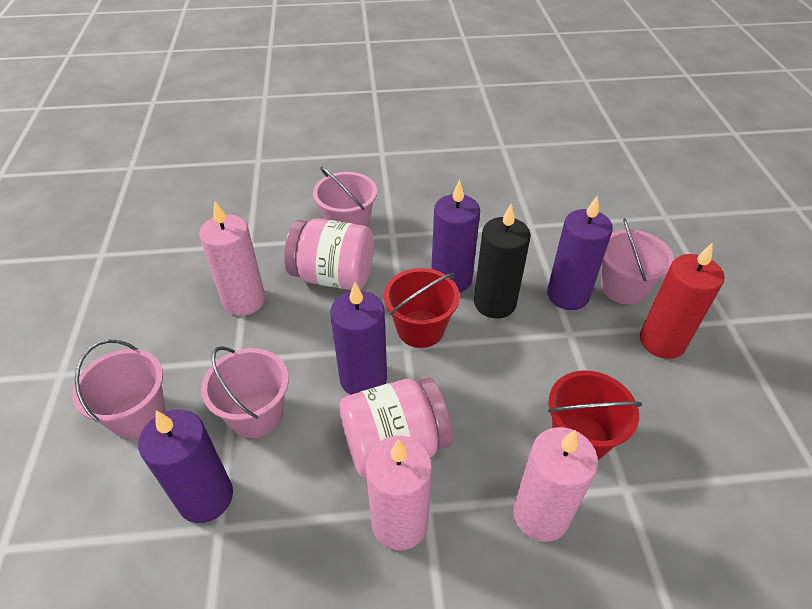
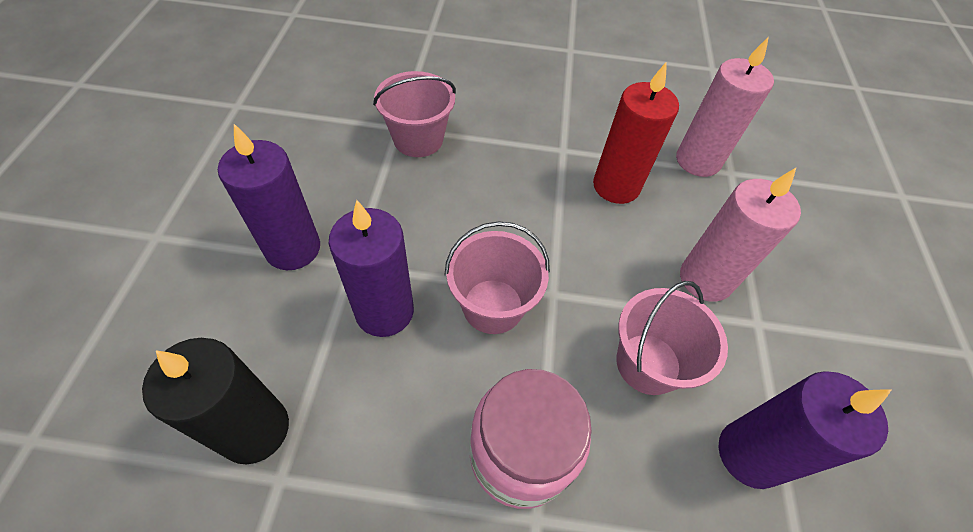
pink bucket: 4 -> 3
pink candle: 3 -> 2
pink jar: 2 -> 1
purple candle: 4 -> 3
red bucket: 2 -> 0

